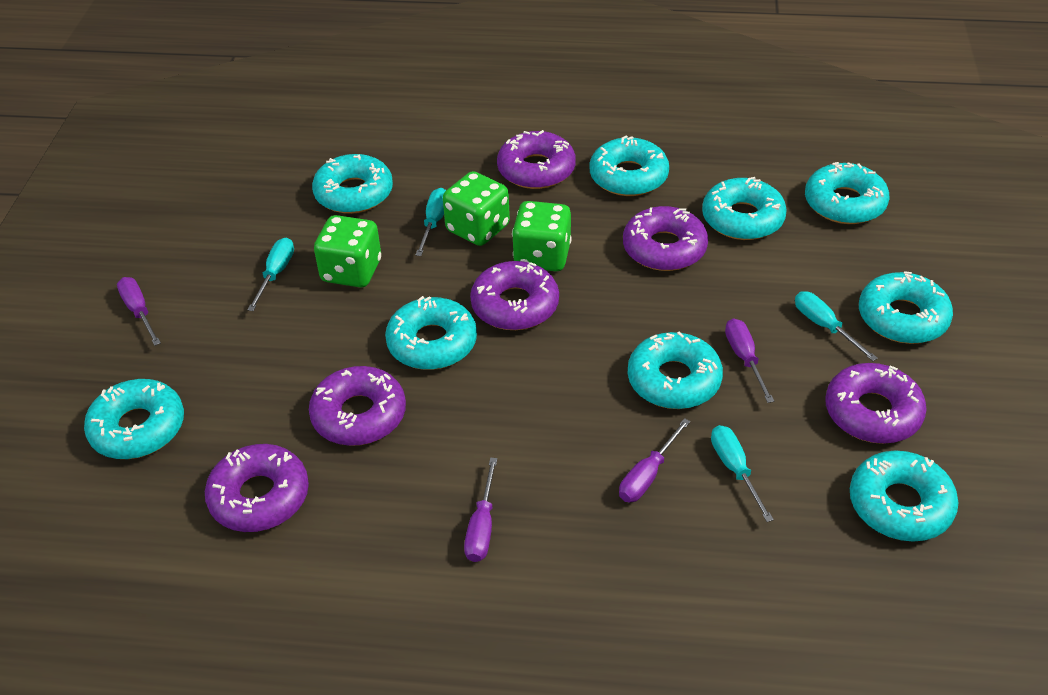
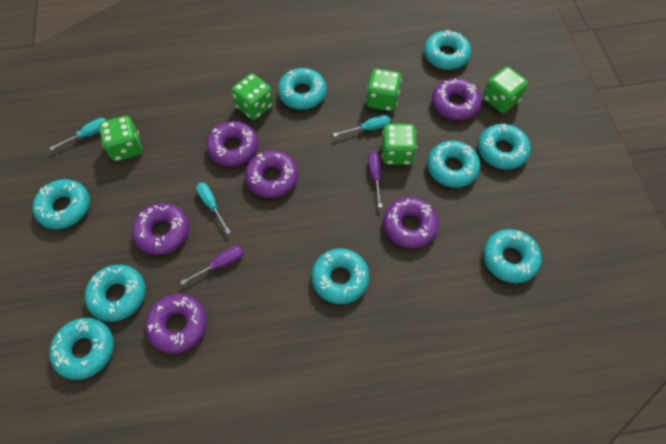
green dice: 3 -> 5
purple screwdriver: 4 -> 2
turquoise screwdriver: 4 -> 3

